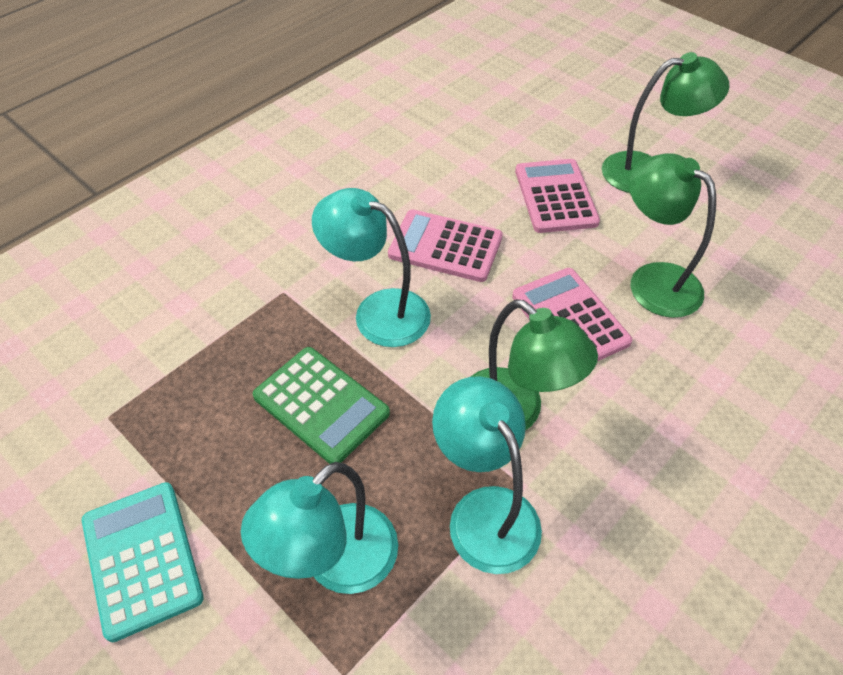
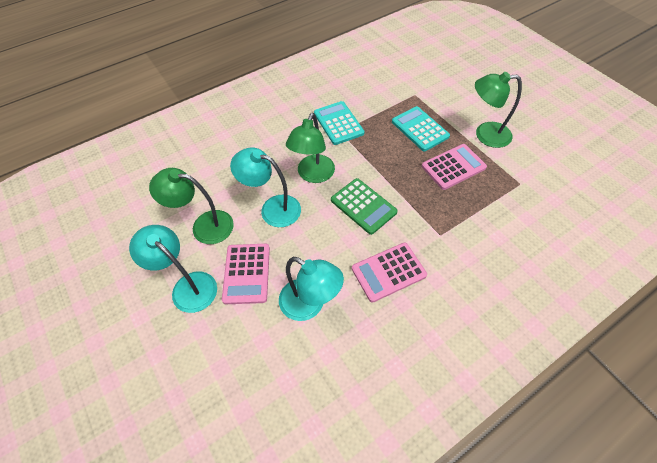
turquoise calculator: 1 -> 2

